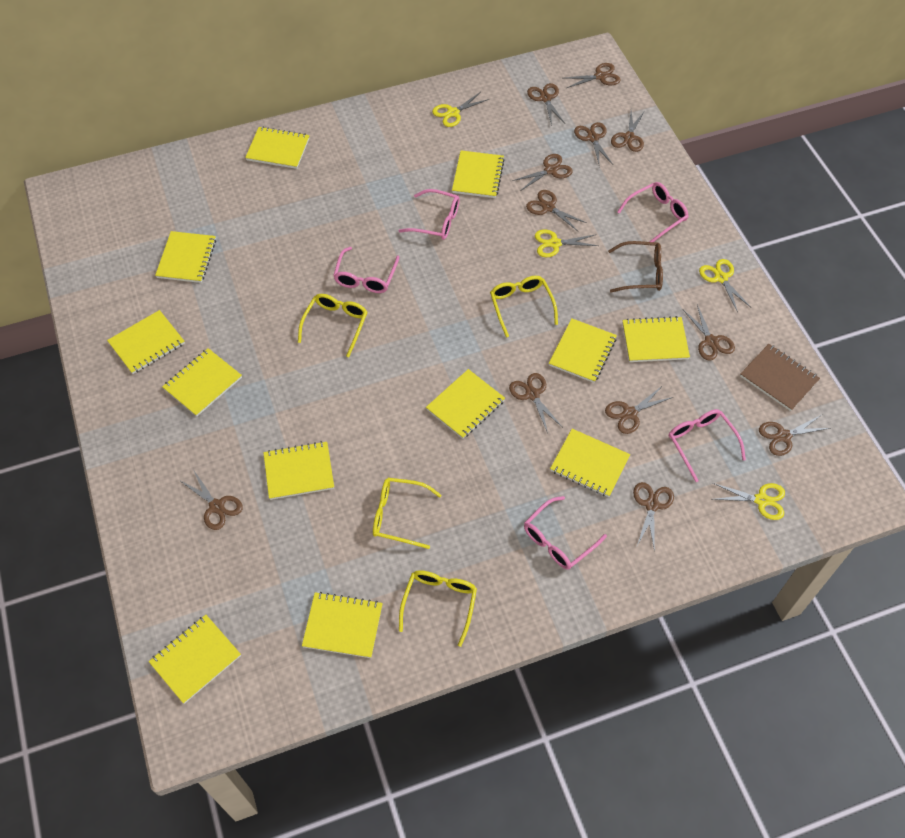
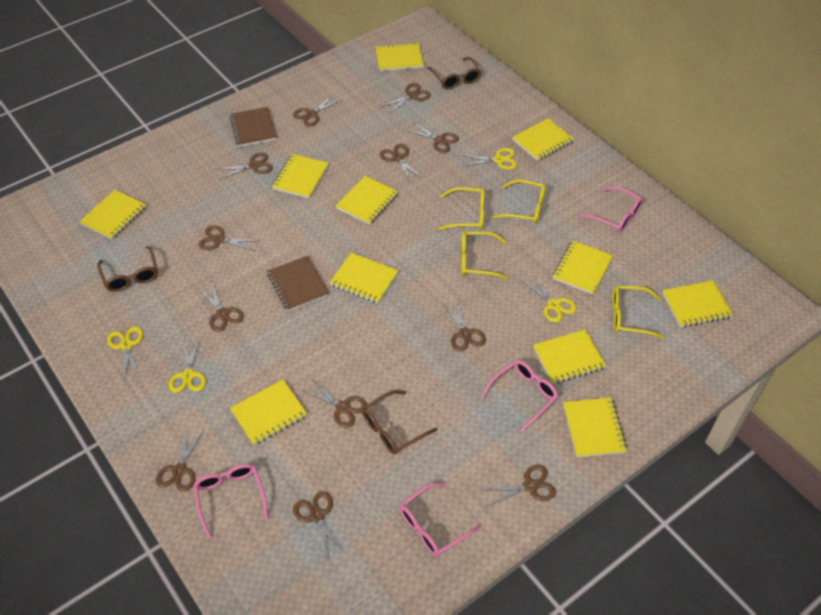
brown glasses: 1 -> 3
brown notebook: 1 -> 2
pink glasses: 5 -> 4
yellow notebook: 12 -> 11

